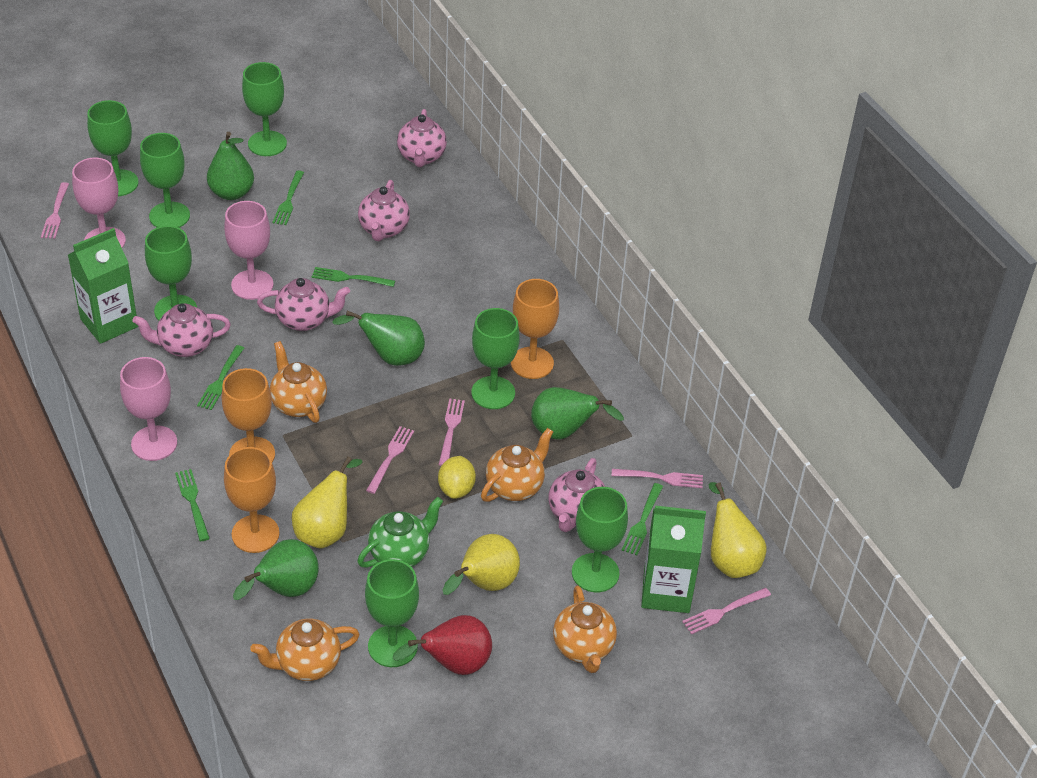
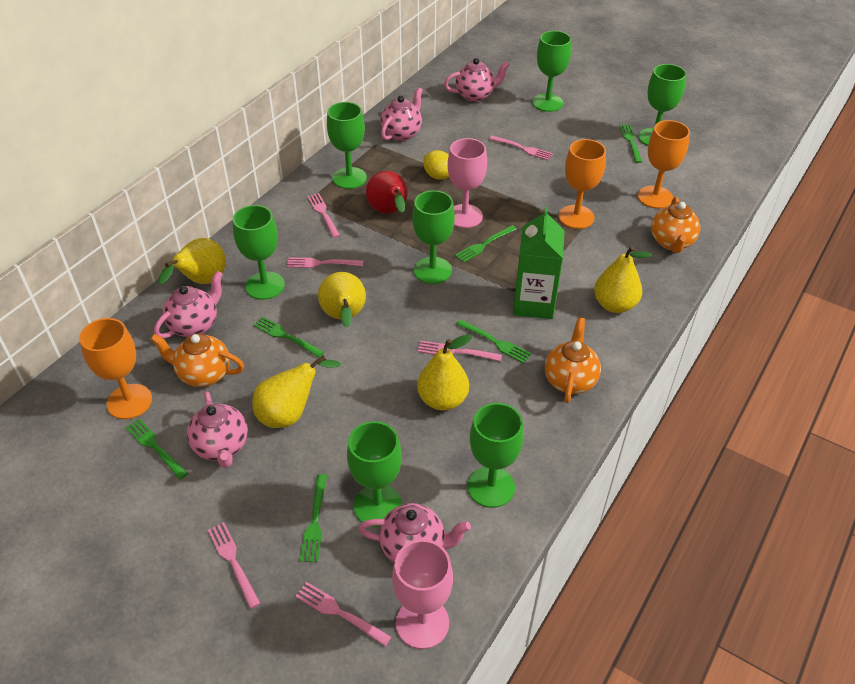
green carton: 2 -> 1
green fork: 5 -> 6
green pear: 4 -> 0
green teapot: 1 -> 0
orange teapot: 4 -> 3
pink fork: 5 -> 6
pink goblet: 3 -> 2
yellow pear: 3 -> 5

